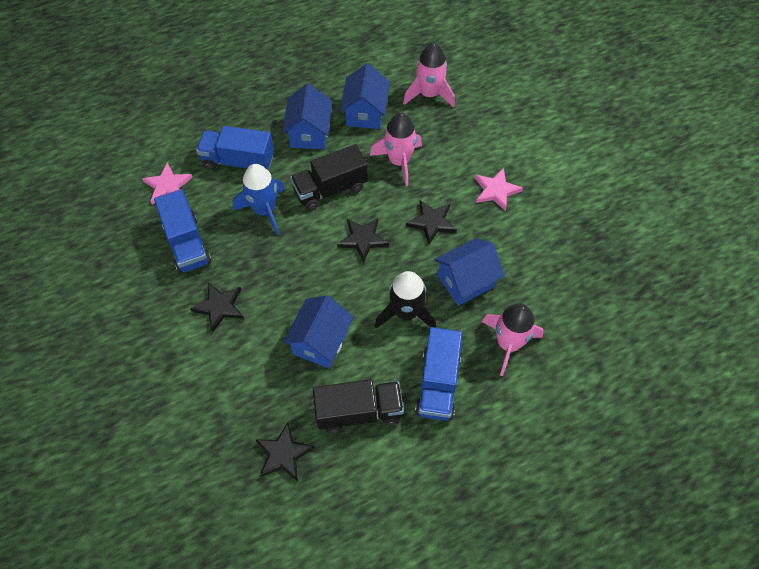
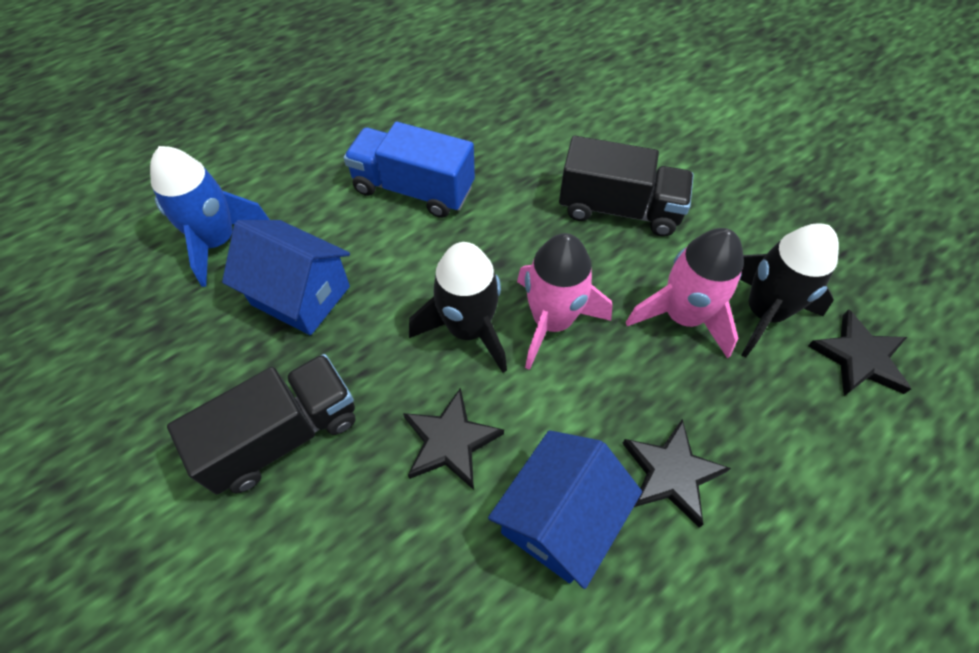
black rocket: 1 -> 2
black star: 4 -> 3
blue house: 4 -> 2
blue truck: 3 -> 1
pink rocket: 3 -> 2
pink star: 2 -> 0

